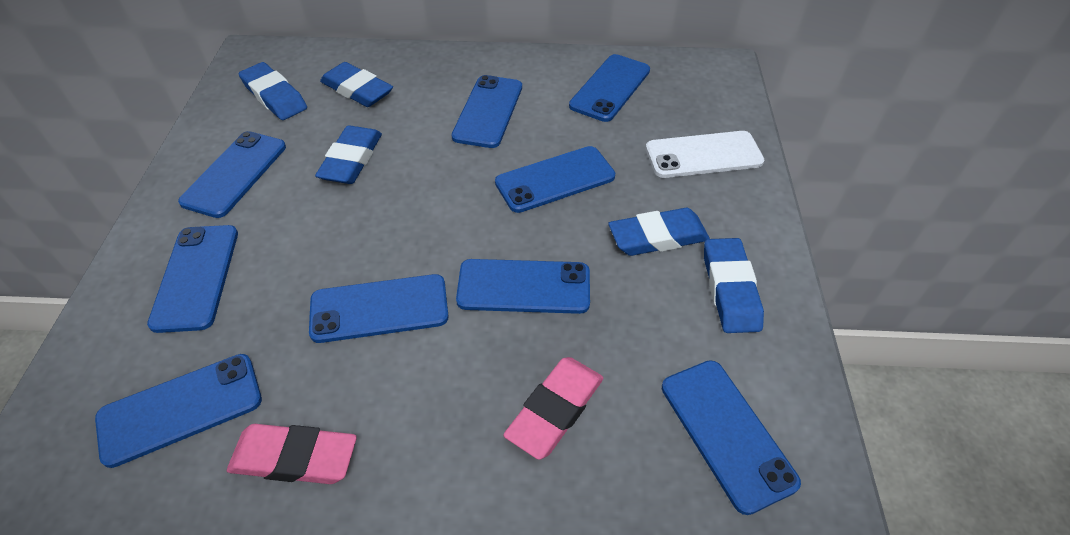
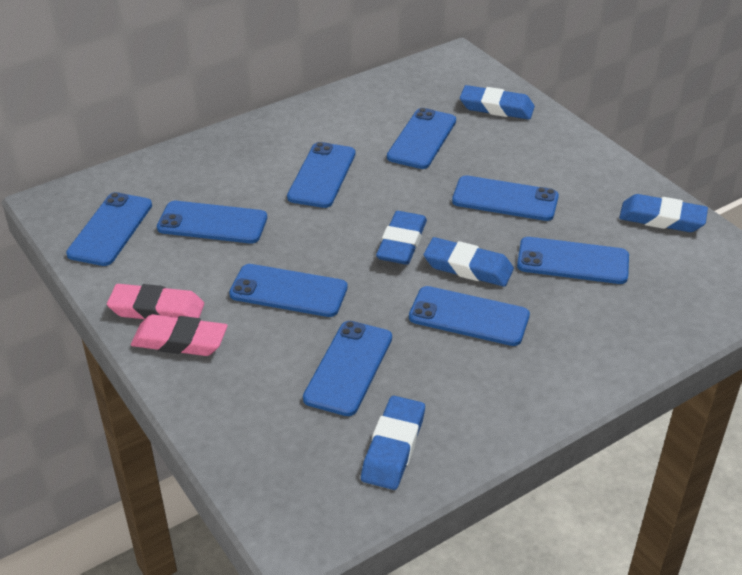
white phone: 1 -> 0

